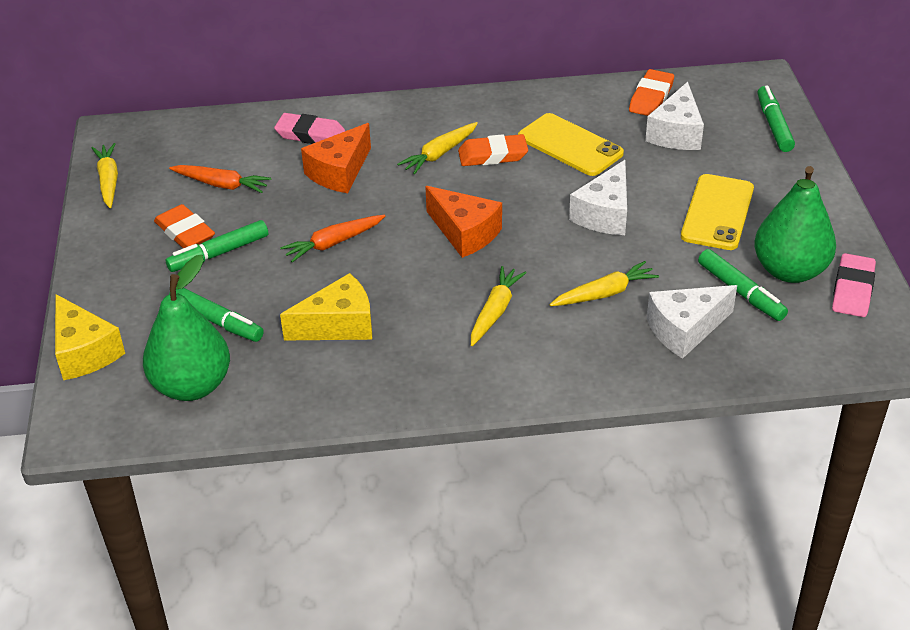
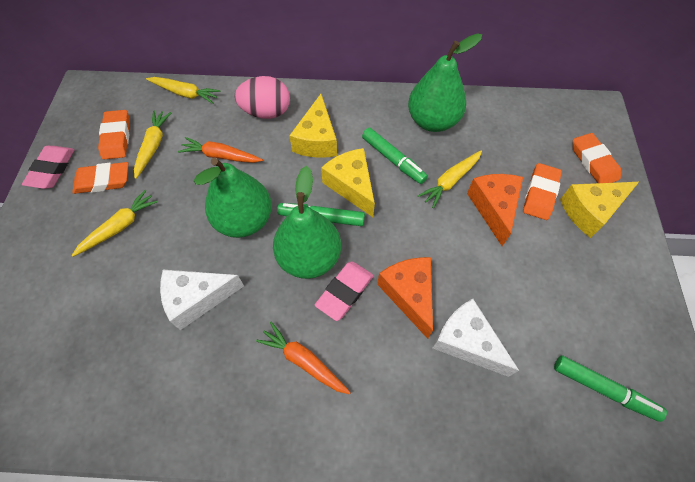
green marker: 4 -> 3
green pear: 2 -> 3
orange eraser: 3 -> 4
pink egg: 0 -> 1
white cheese: 3 -> 2
yellow cheese: 2 -> 3
yellow phone: 2 -> 0

